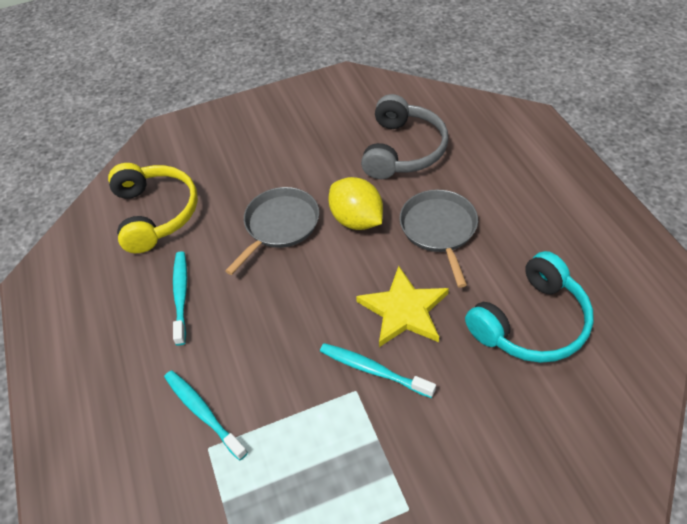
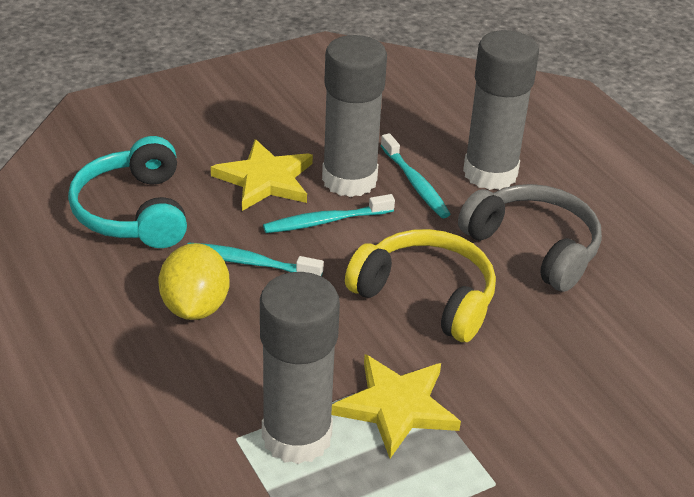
grey glue stick: 0 -> 3
grey pan: 2 -> 0
yellow star: 1 -> 2

